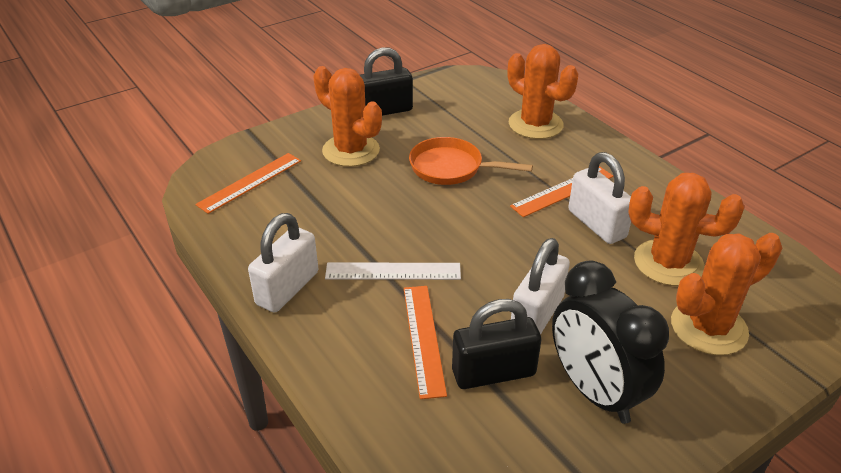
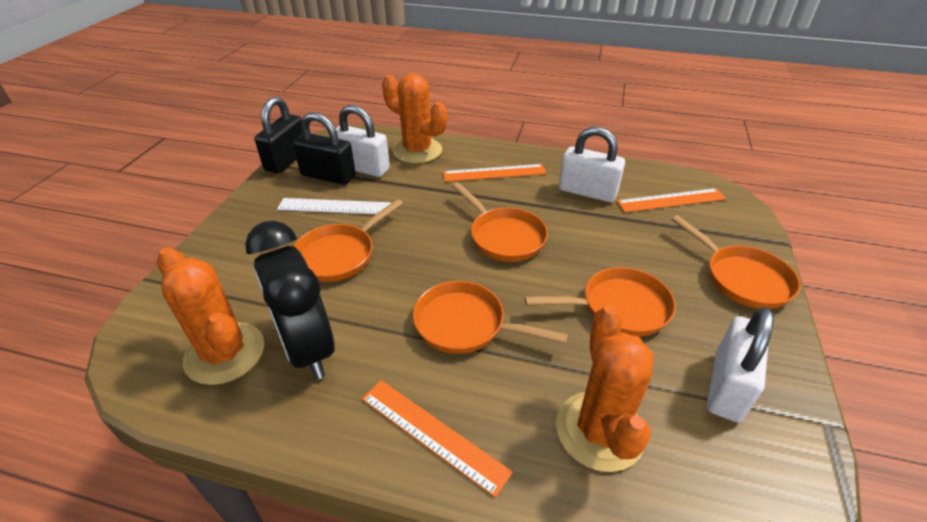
orange cactus: 4 -> 3
orange pan: 1 -> 5

